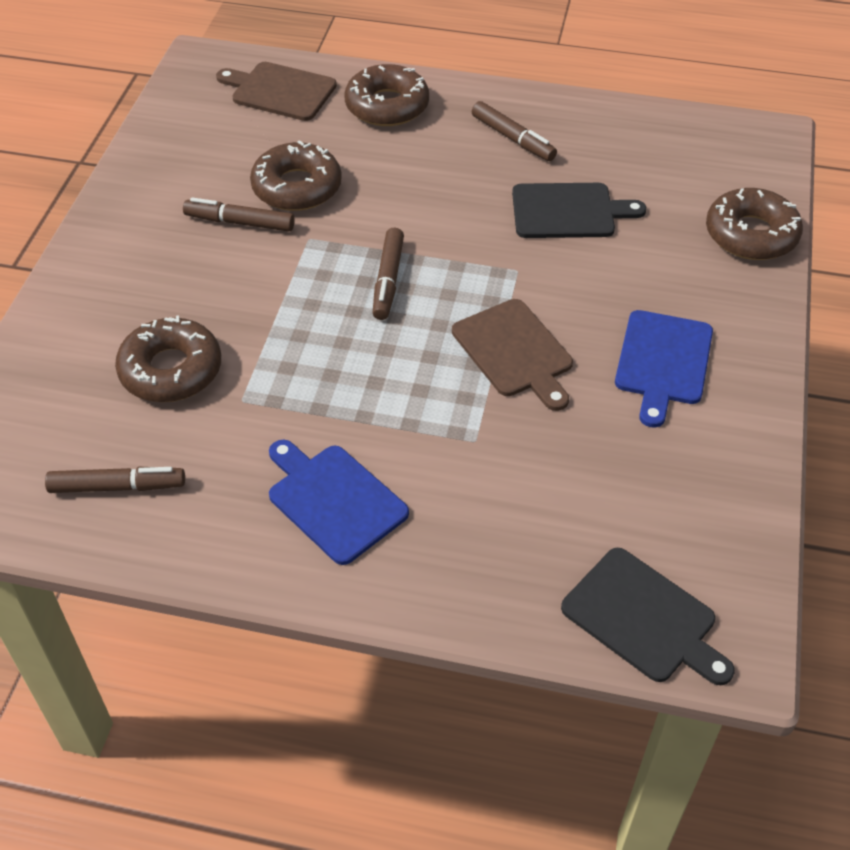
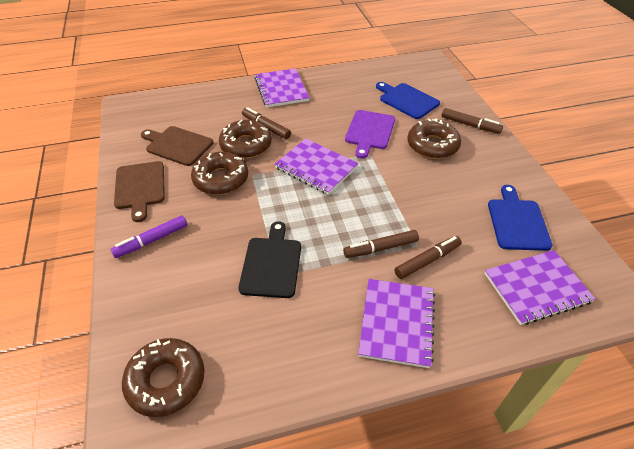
black cutting board: 2 -> 1
purple cutting board: 0 -> 1
purple marker: 0 -> 1
purple notebook: 0 -> 4

